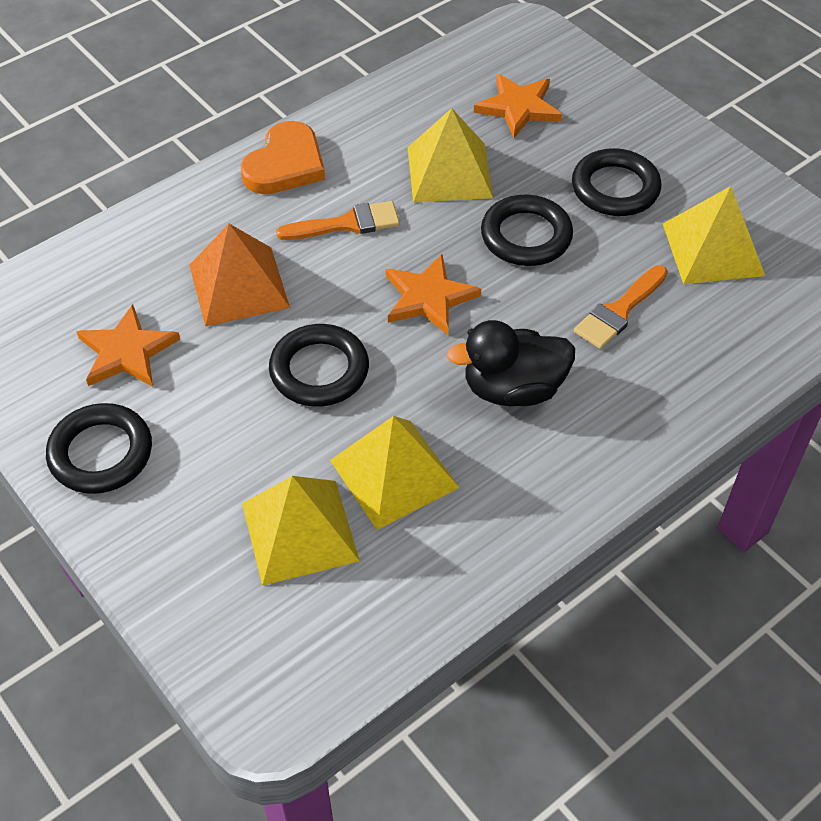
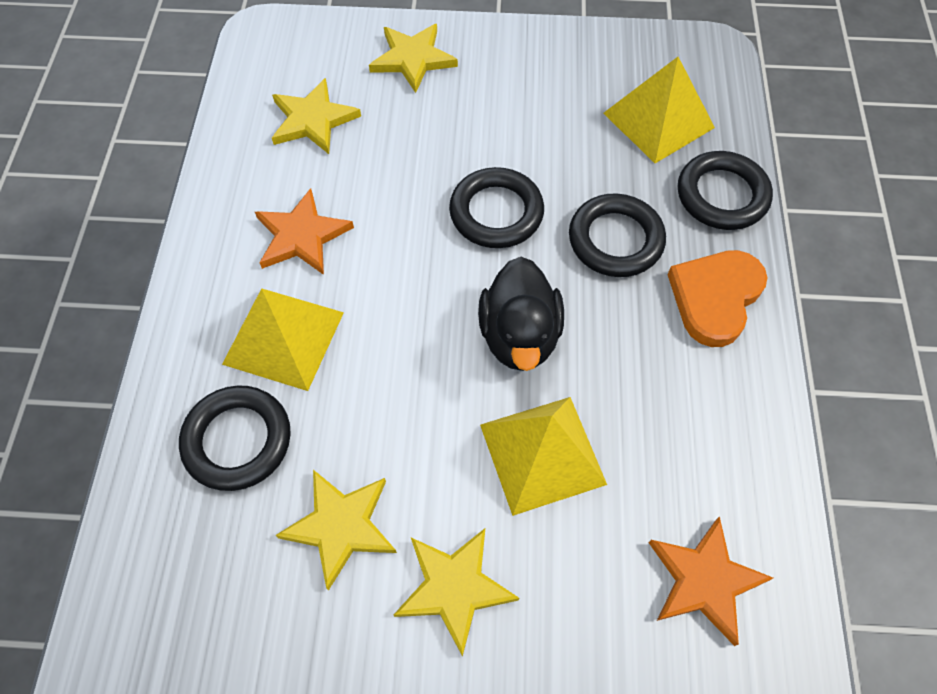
orange brush: 2 -> 0
orange pyramid: 1 -> 0
orange star: 3 -> 2
yellow pyramid: 4 -> 3
yellow star: 0 -> 4

